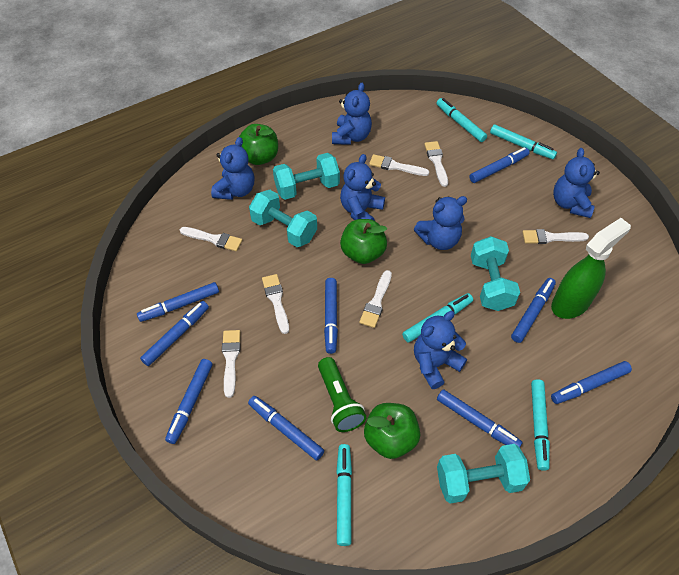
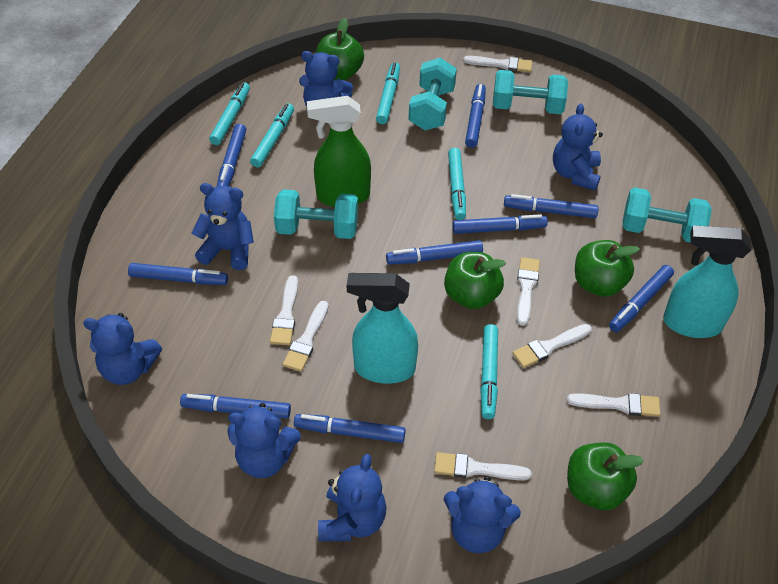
blue teddy bear: 6 -> 7
green apple: 3 -> 4
green flashlight: 1 -> 0
turquoise spray bottle: 0 -> 2

